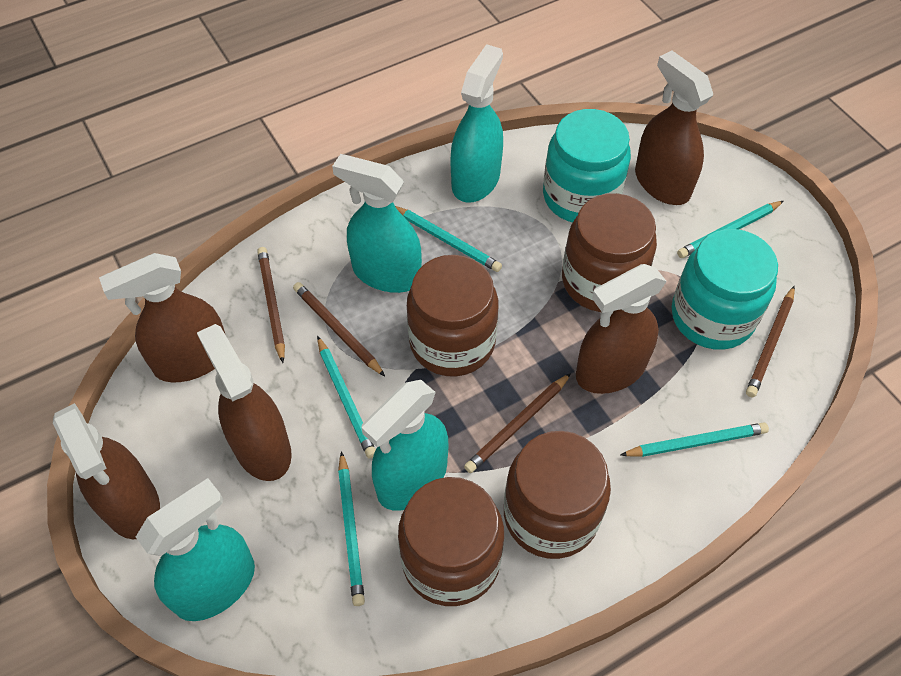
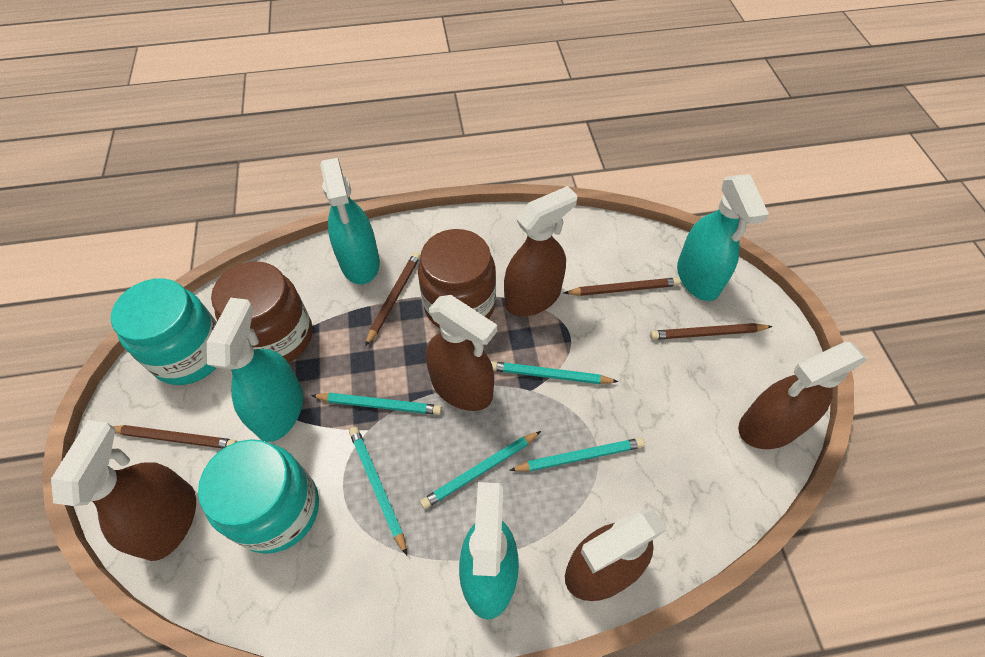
brown jar: 4 -> 2

